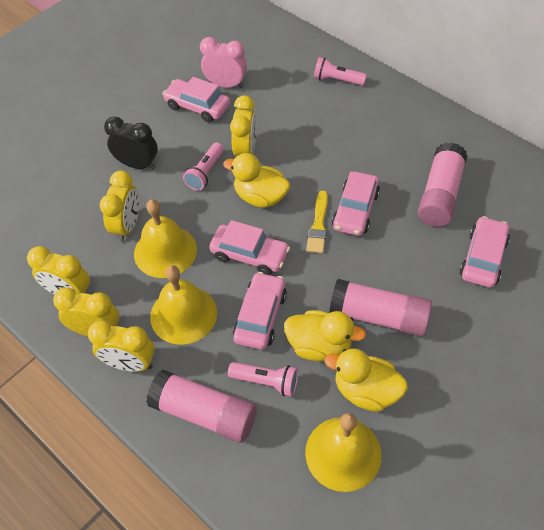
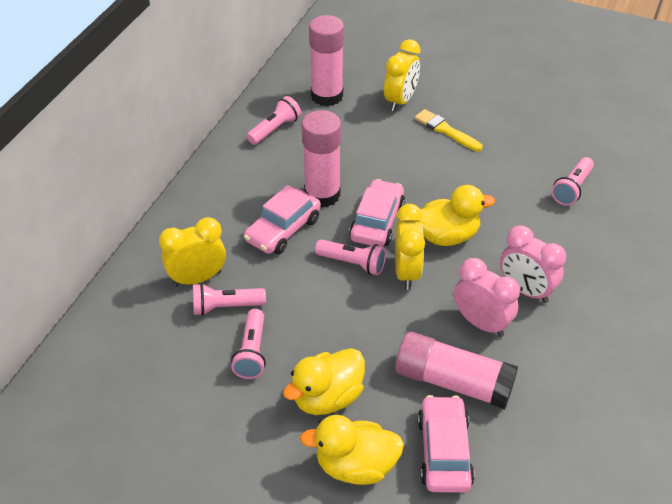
black clock: 1 -> 0
pink car: 5 -> 3
pink clock: 1 -> 2
pink flashlight: 3 -> 5
yellow bell: 3 -> 0
yellow clock: 5 -> 3

